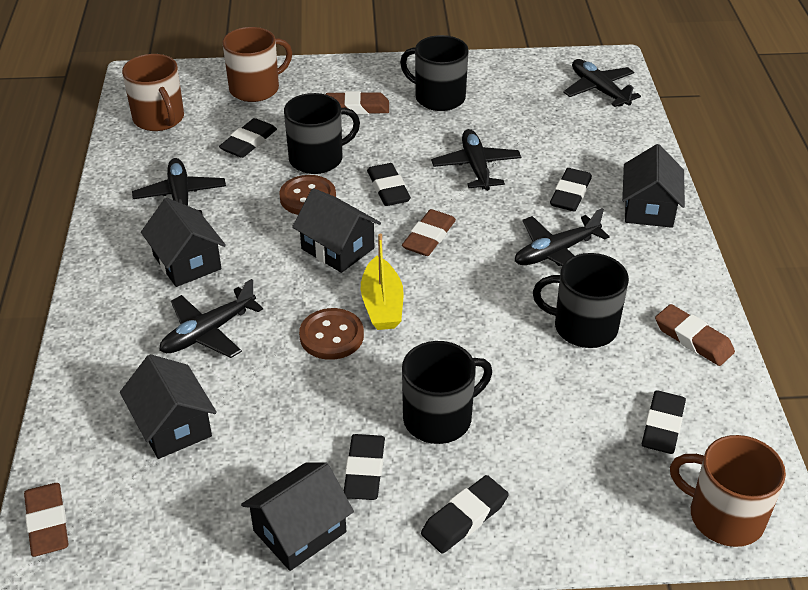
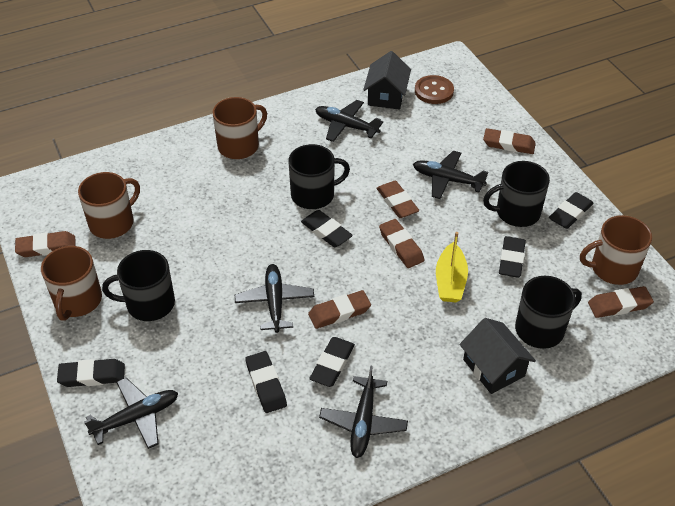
black house: 5 -> 2
brown button: 2 -> 1
brown eraser: 4 -> 6
brown mug: 3 -> 4

